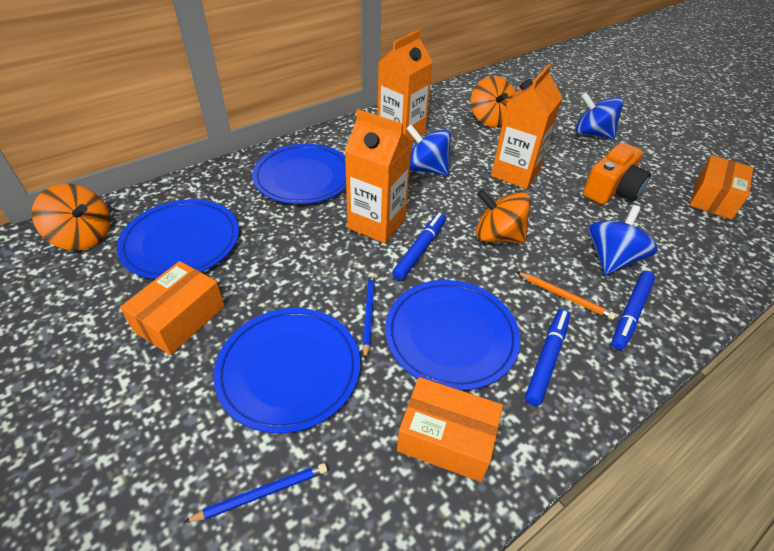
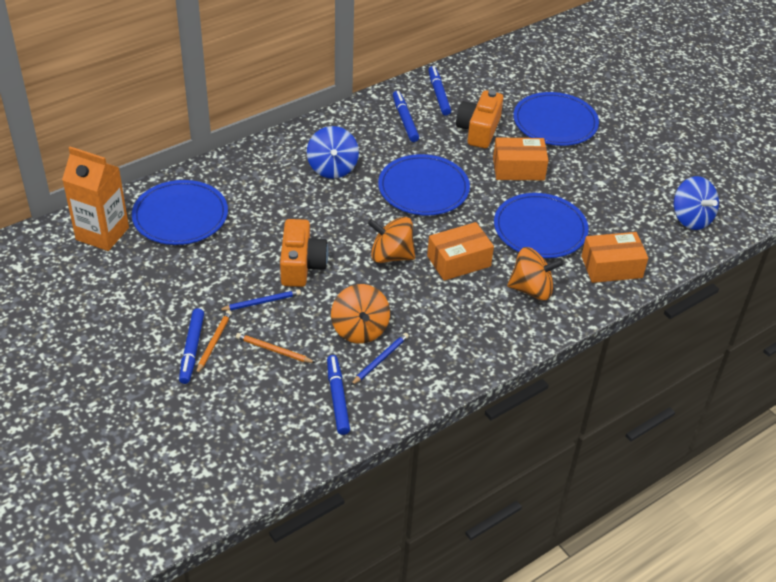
blue marker: 3 -> 4
blue spinning top: 3 -> 2
orange camera: 1 -> 2
orange carton: 3 -> 1
orange pencil: 1 -> 2

